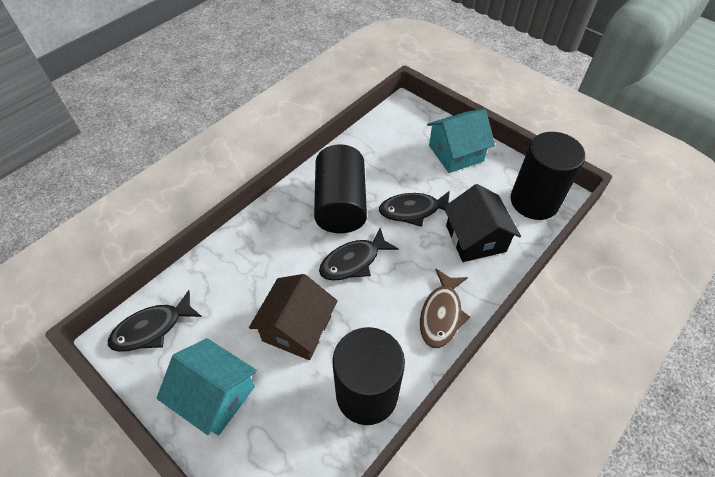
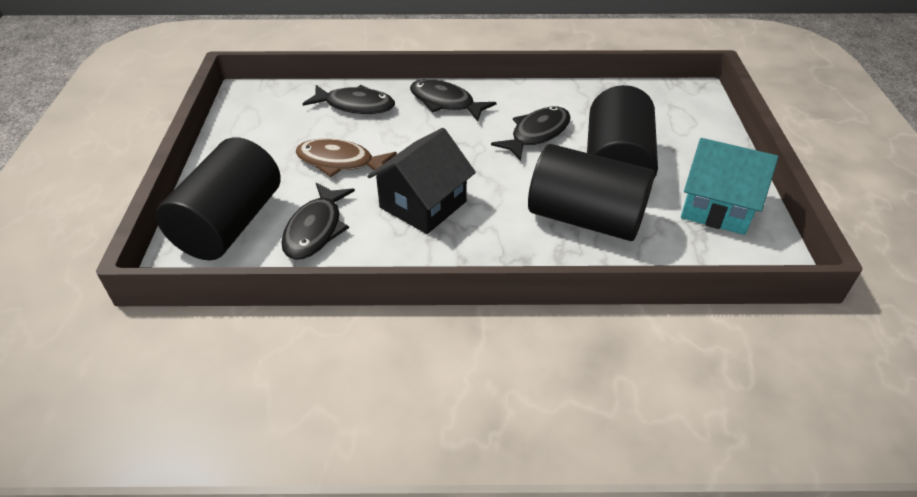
black fish: 3 -> 4
brown house: 1 -> 0
turquoise house: 2 -> 1

